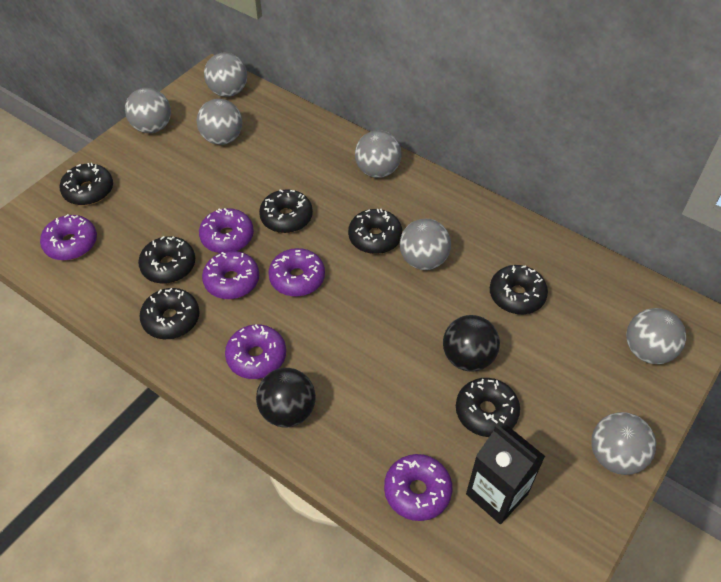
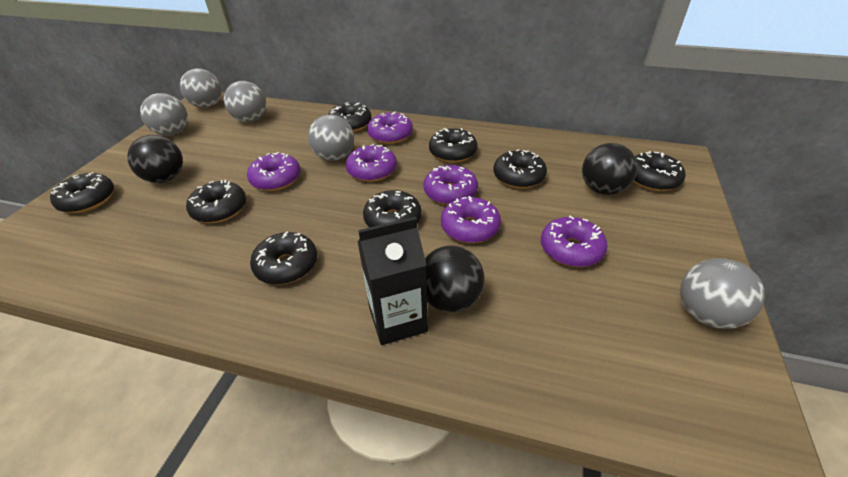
black ball: 2 -> 3
black donut: 7 -> 8
grey ball: 7 -> 5

